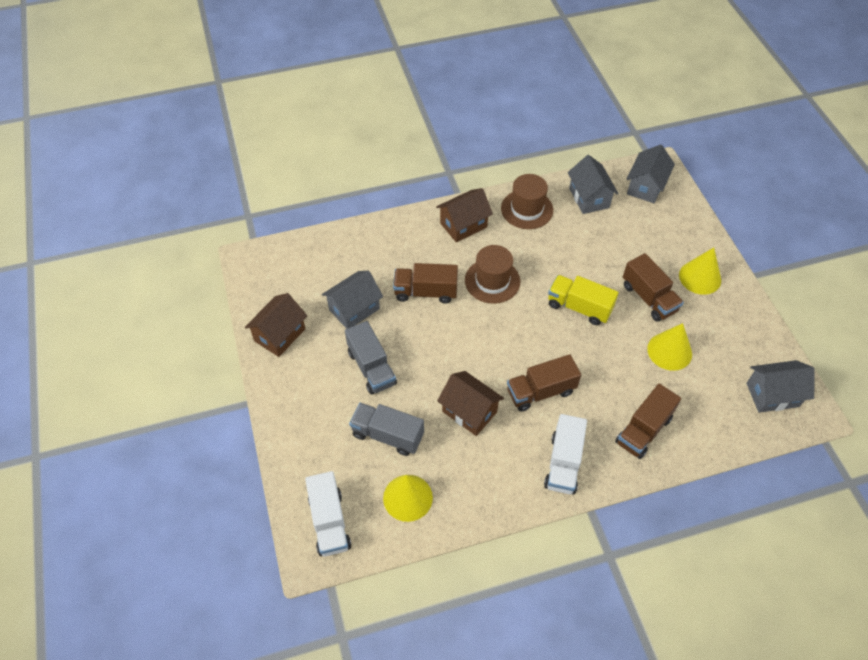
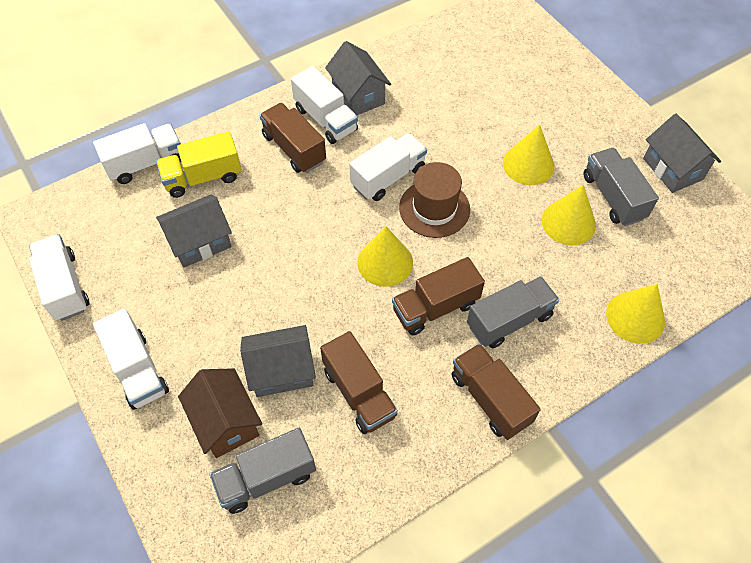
brown hat: 2 -> 1
brown house: 3 -> 1
grey truck: 2 -> 3
white truck: 2 -> 5
yellow cone: 3 -> 4

